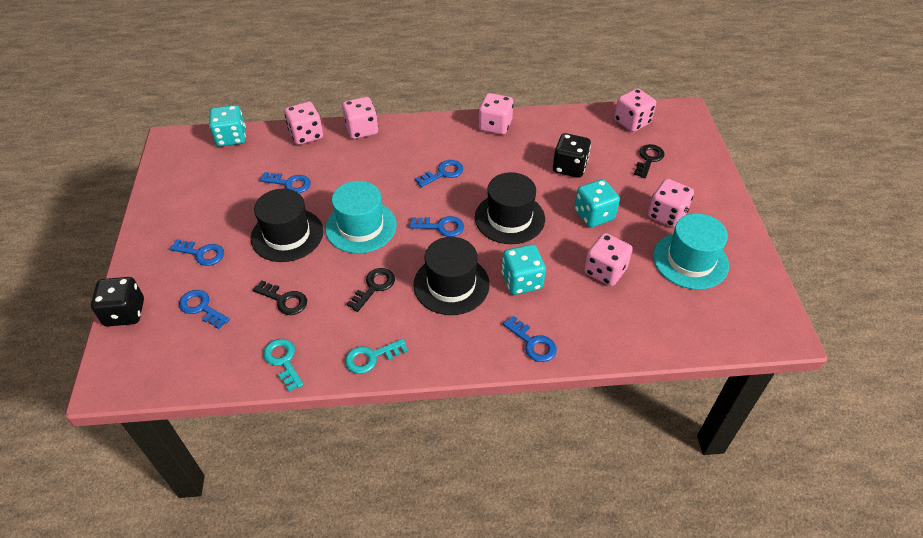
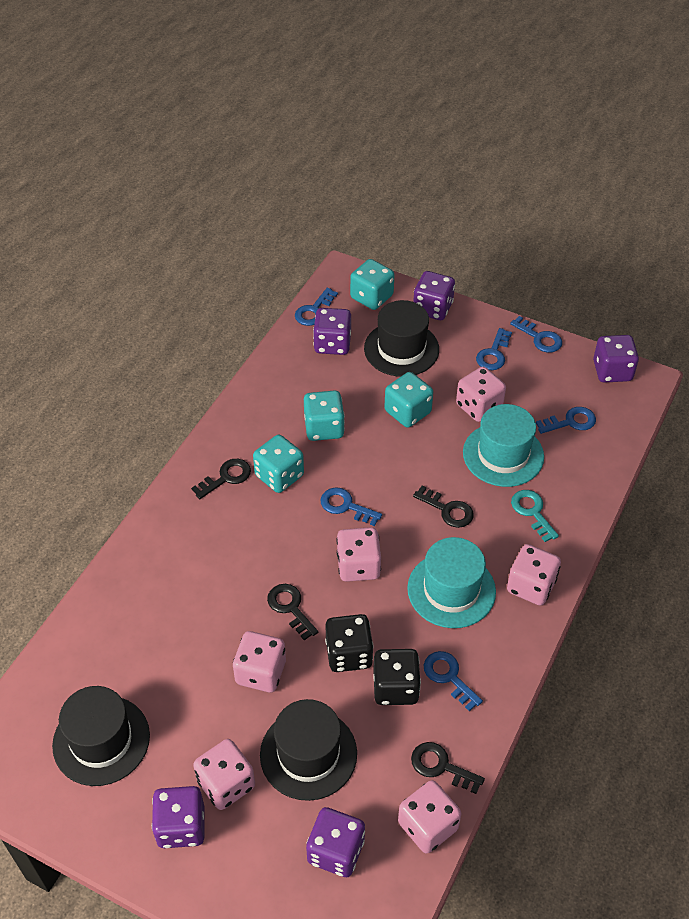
black key: 3 -> 4
purple dice: 0 -> 5
turquoise dice: 3 -> 4
turquoise key: 2 -> 1

